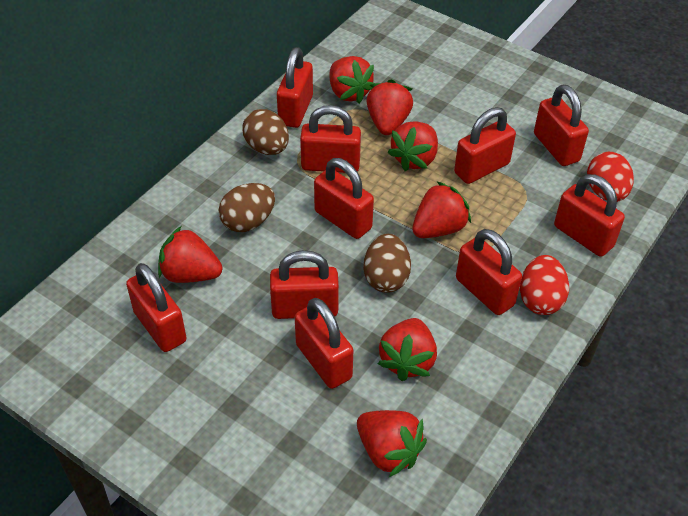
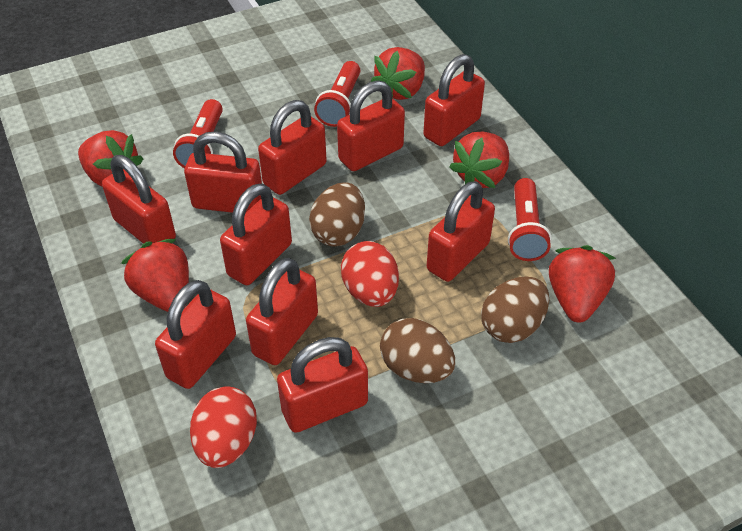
red flashlight: 0 -> 3
red strawberry: 7 -> 5

